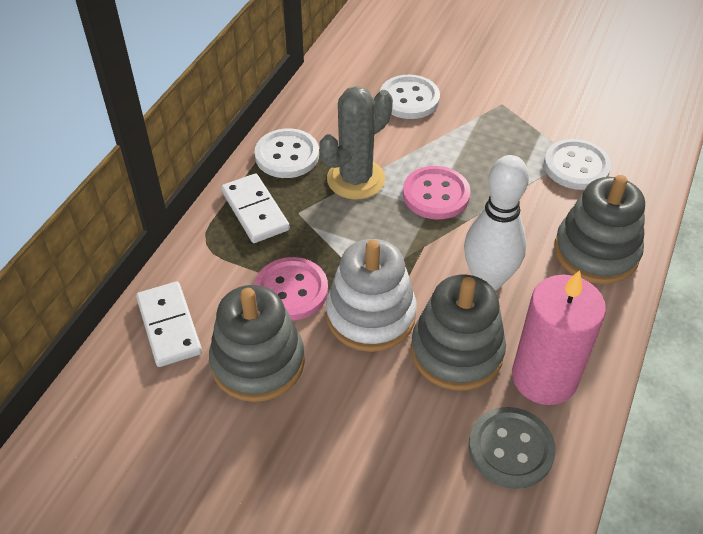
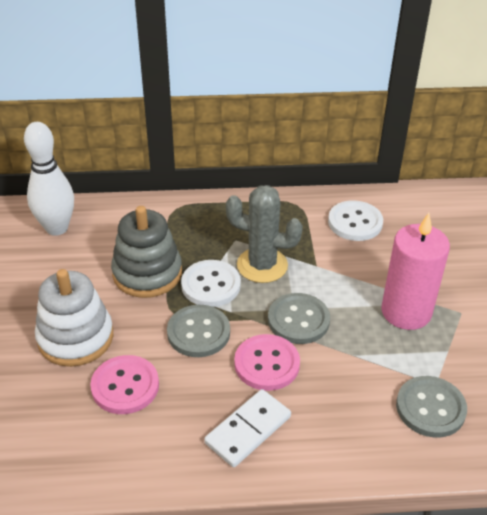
grey button: 1 -> 3
grey stacking toy: 3 -> 1
white button: 3 -> 2
white domino: 2 -> 1

